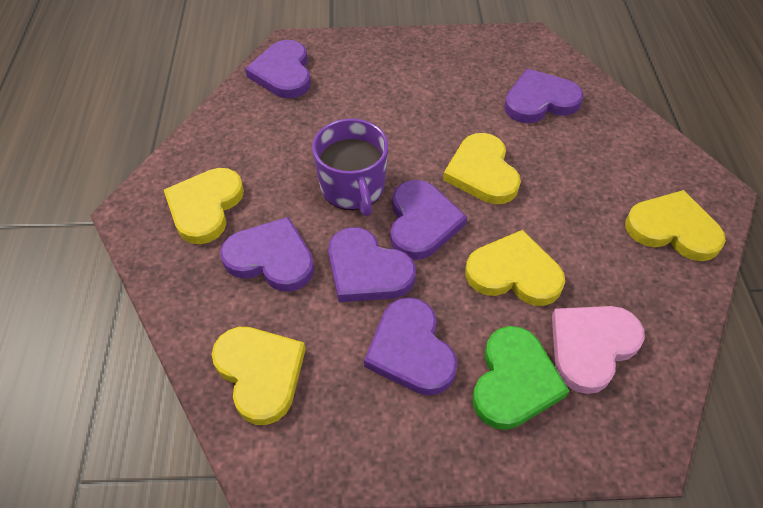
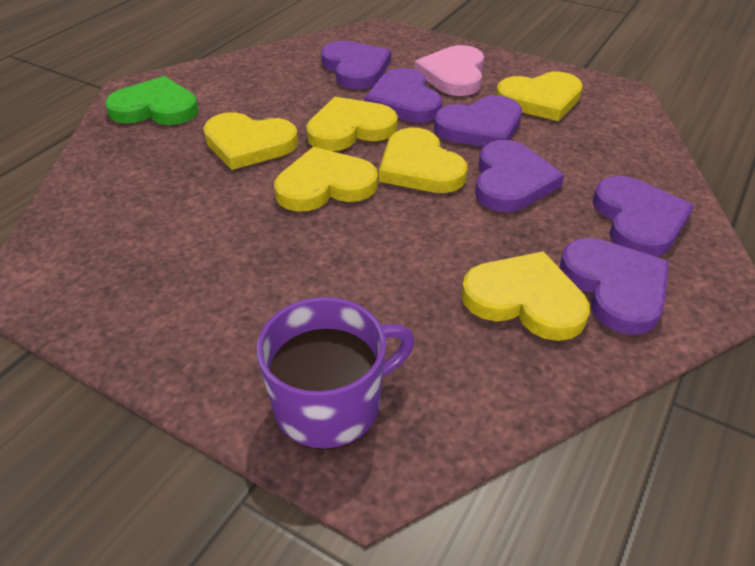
yellow heart: 5 -> 6

